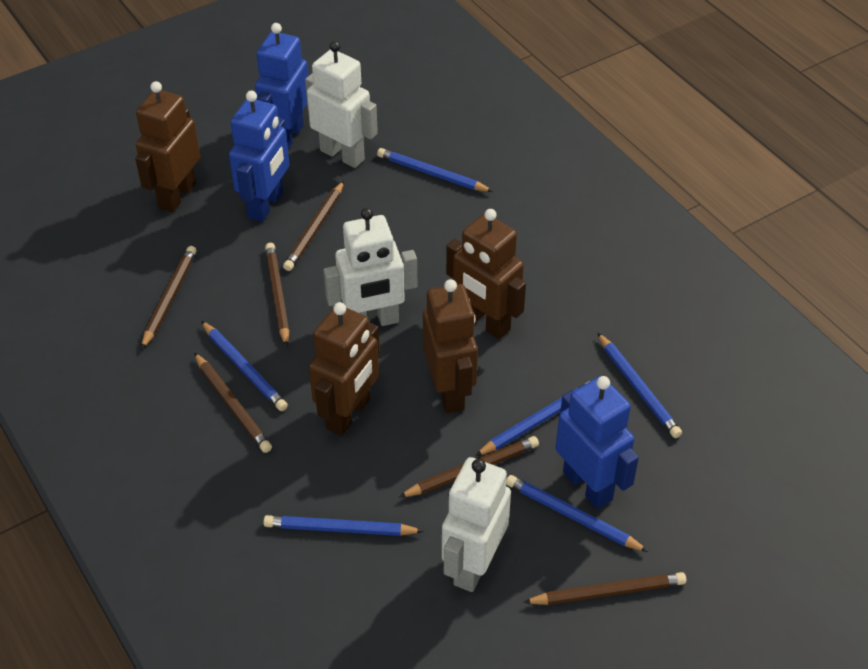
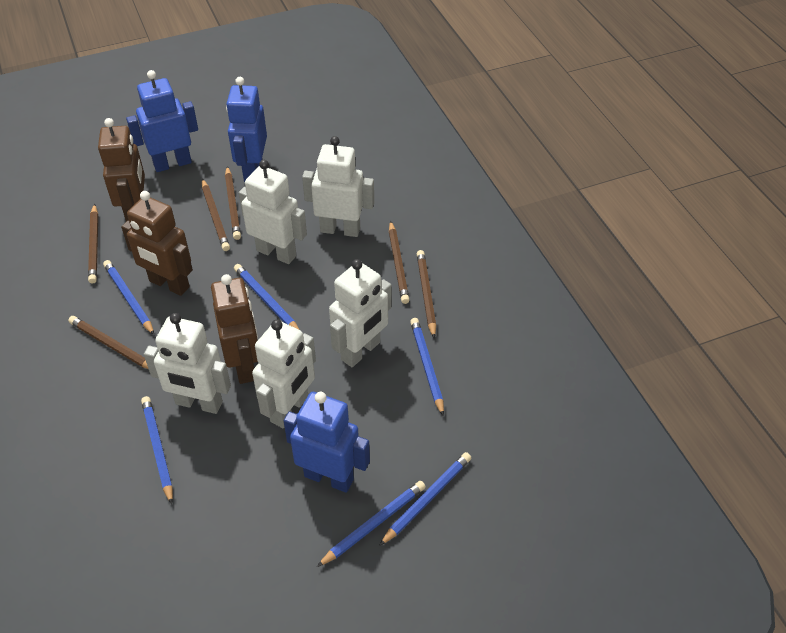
brown robot: 4 -> 3
white robot: 3 -> 5

